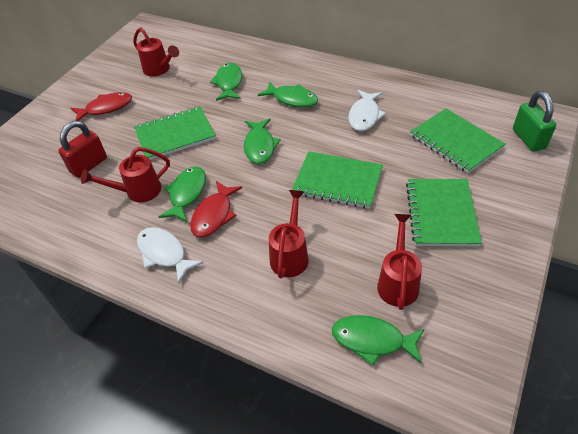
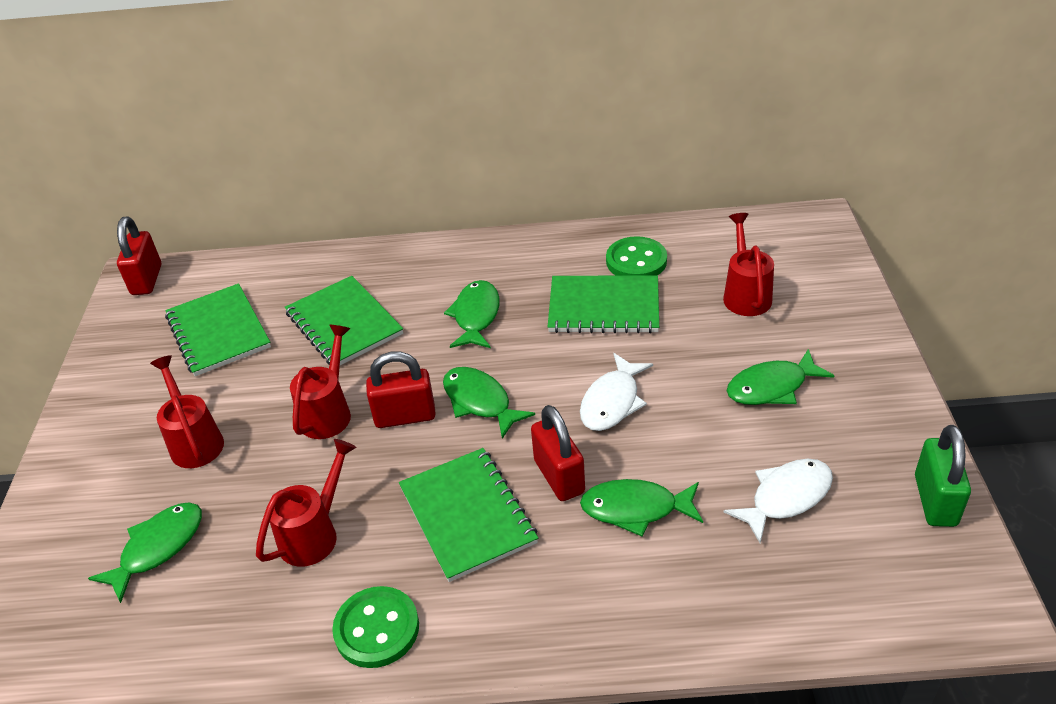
green button: 0 -> 2
red fish: 2 -> 0
red padlock: 1 -> 3

